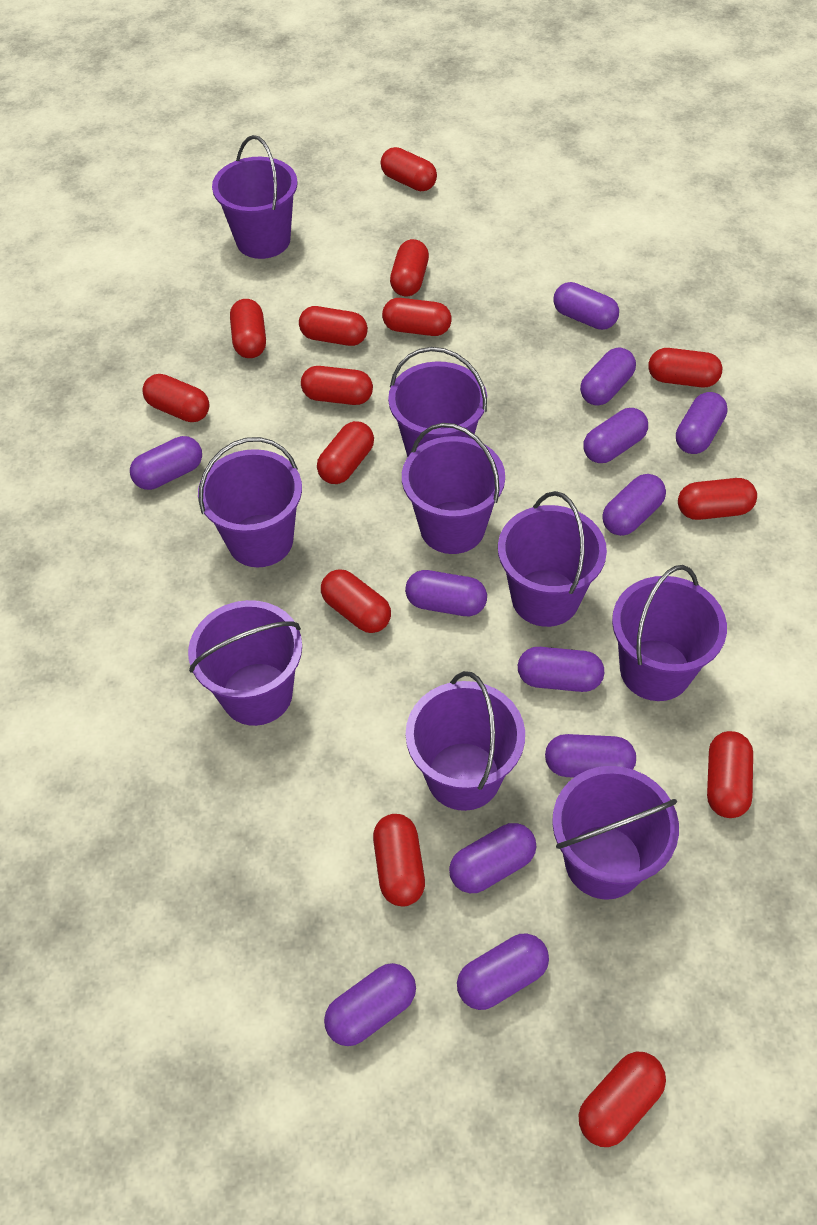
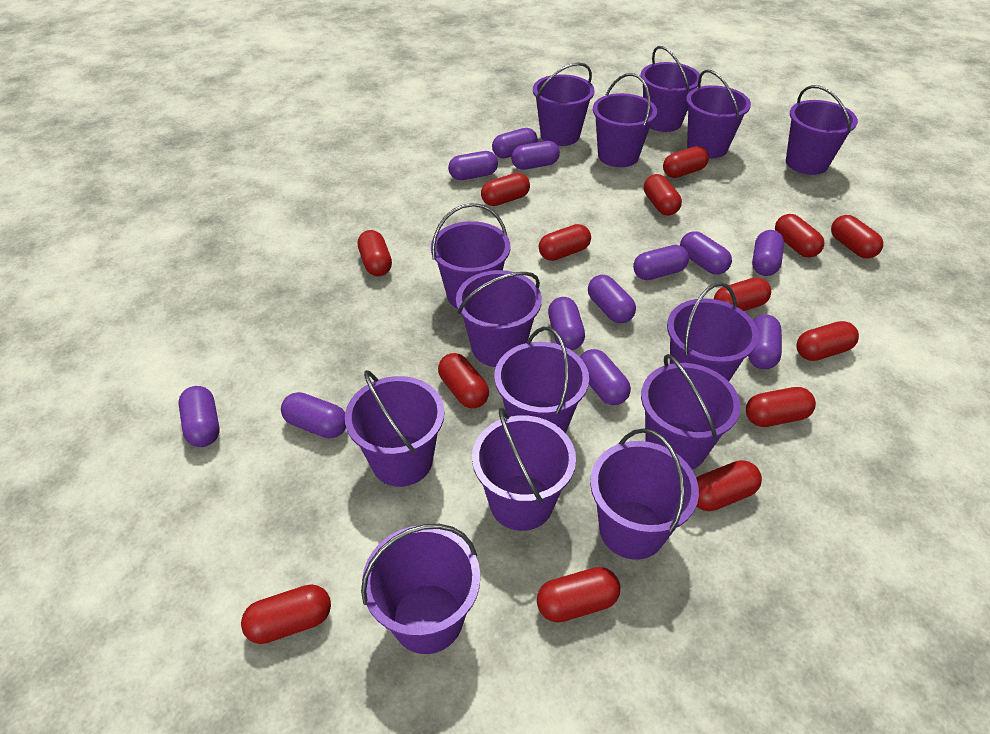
purple bucket: 9 -> 14

